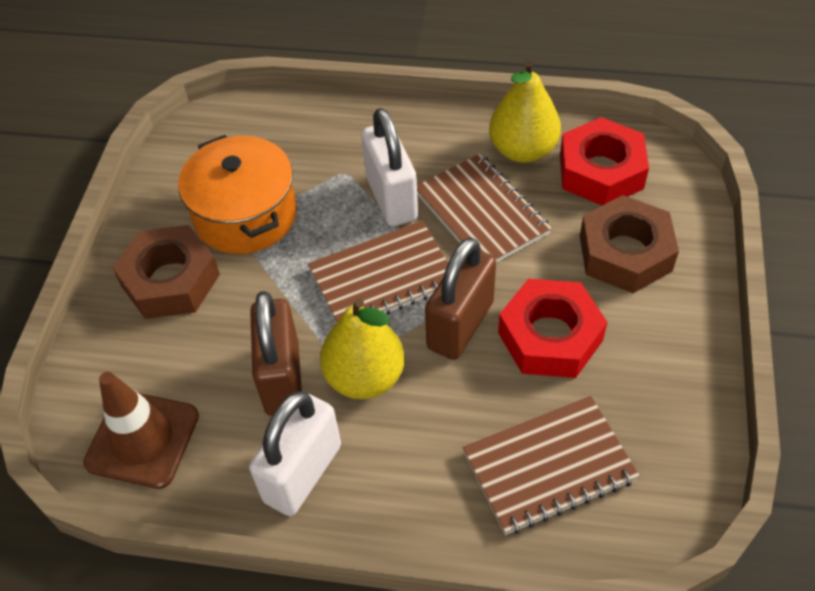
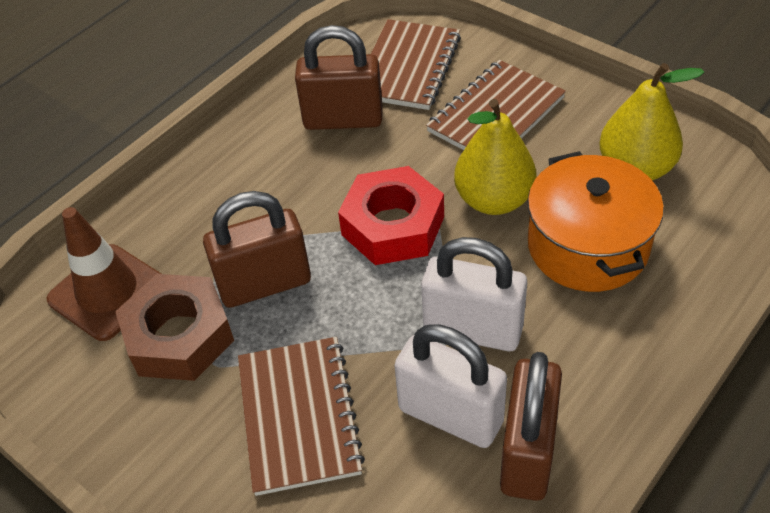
brown nut: 2 -> 1
brown padlock: 2 -> 3
red nut: 2 -> 1

